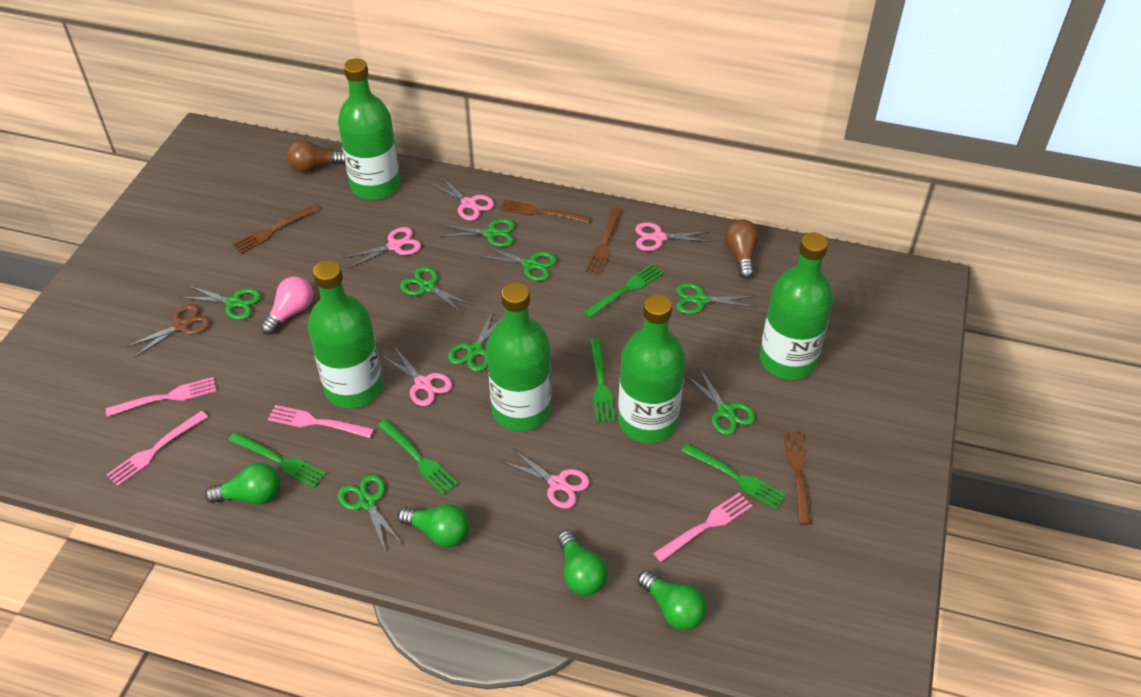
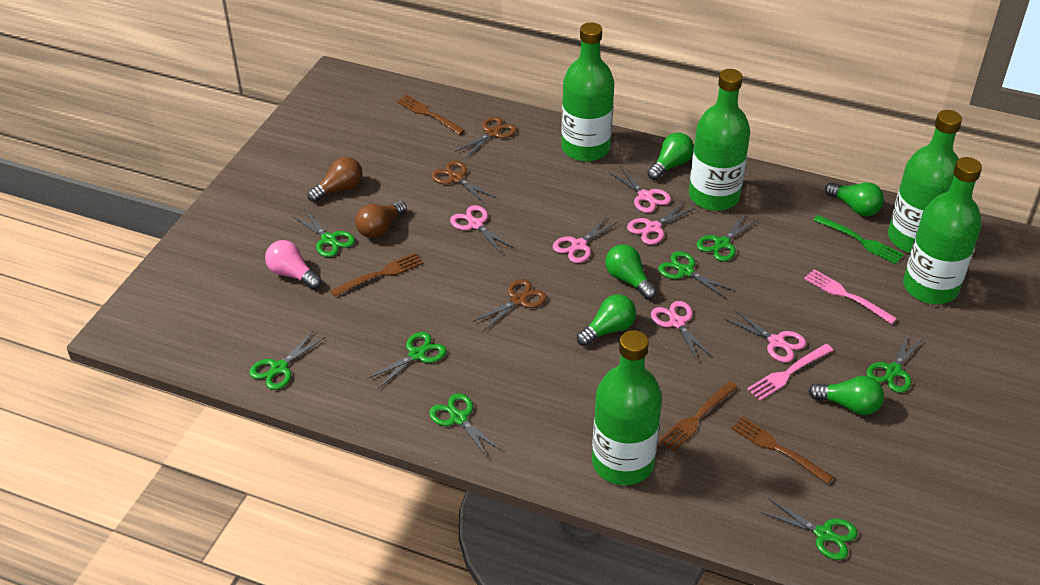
brown scissors: 1 -> 3
green fork: 5 -> 1
green light bulb: 4 -> 5
pink fork: 4 -> 2
pink scissors: 5 -> 6

